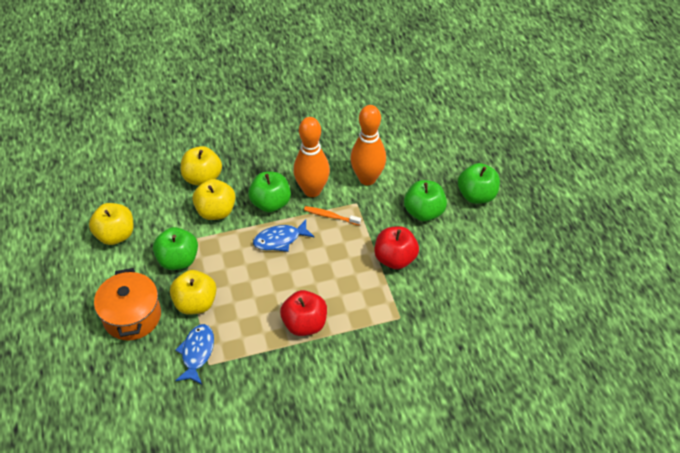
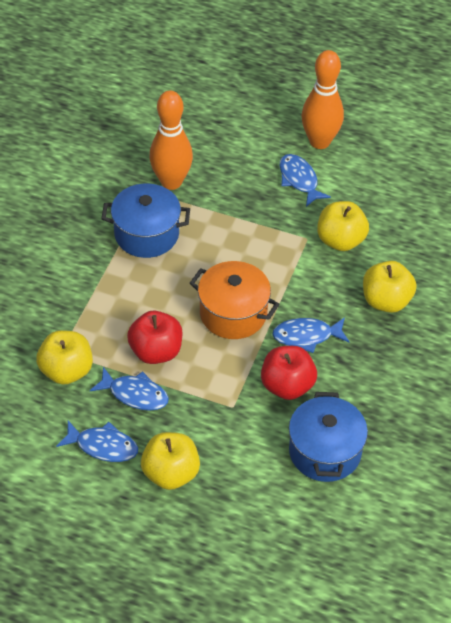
blue fish: 2 -> 4
blue pot: 0 -> 2
green apple: 4 -> 0
orange toothbrush: 1 -> 0

